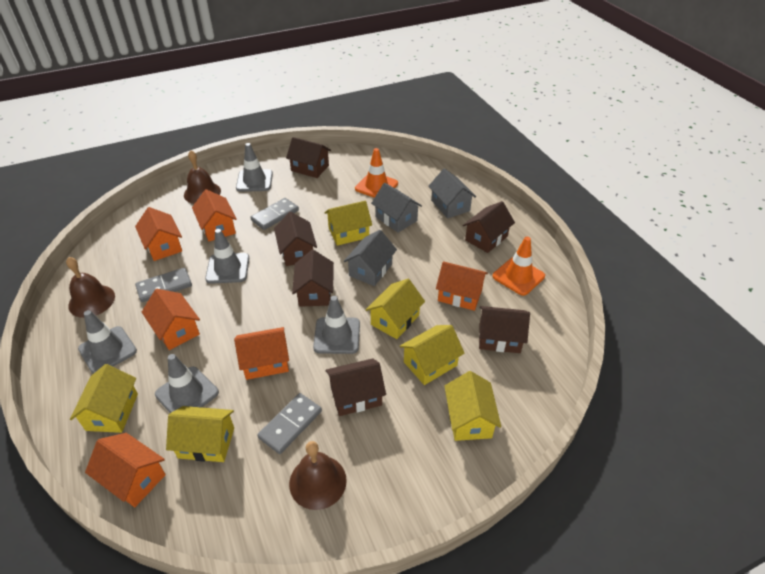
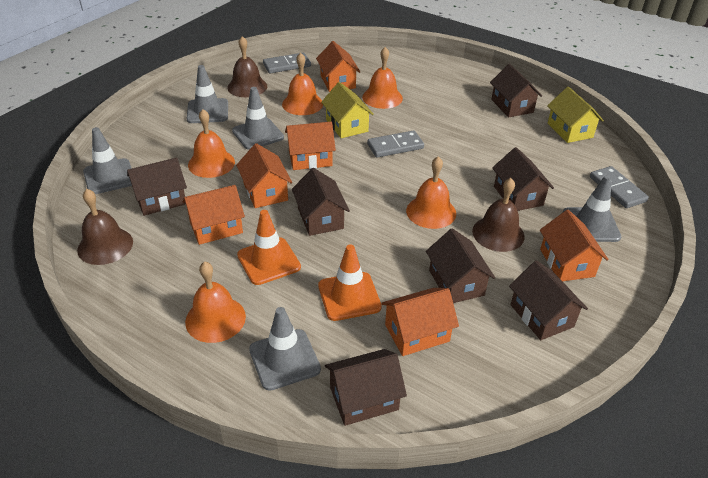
brown house: 6 -> 7
grey house: 3 -> 0
orange bell: 0 -> 5
yellow house: 6 -> 2

